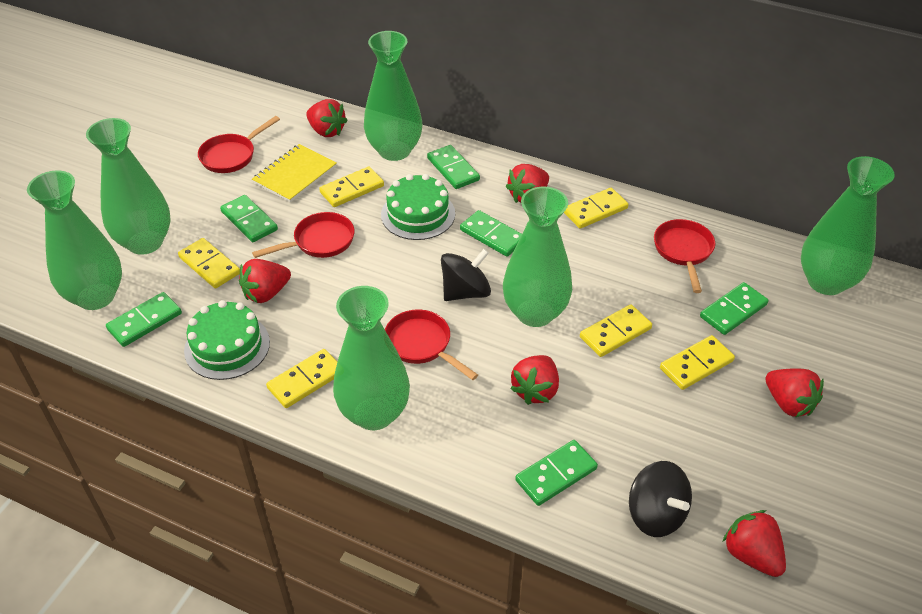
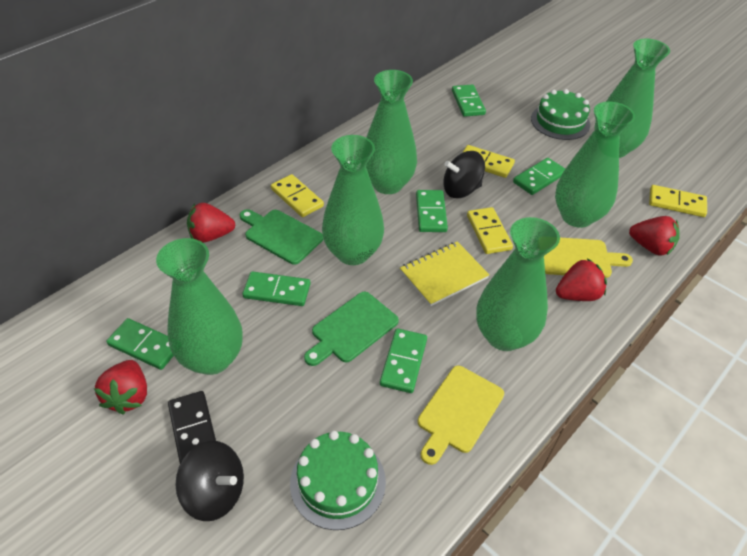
black domino: 0 -> 1
green cutting board: 0 -> 2
red pan: 4 -> 0
red strawberry: 6 -> 4
yellow cutting board: 0 -> 2
yellow domino: 6 -> 4

